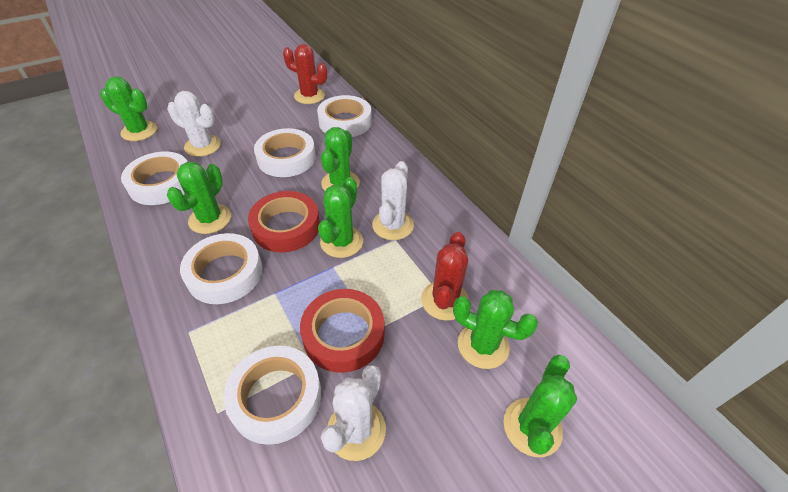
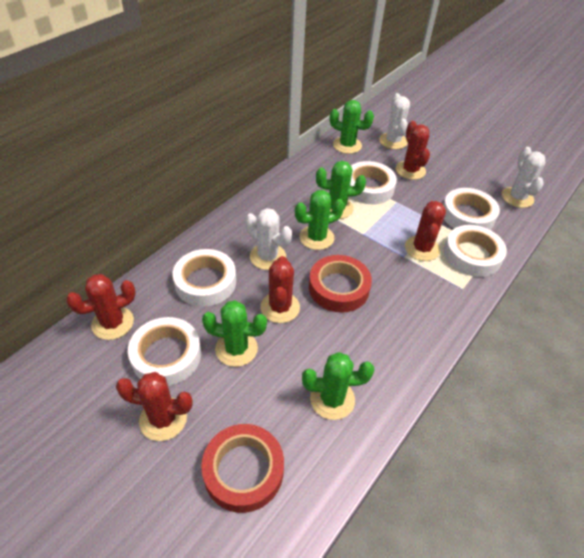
green cactus: 6 -> 5
red cactus: 2 -> 5

